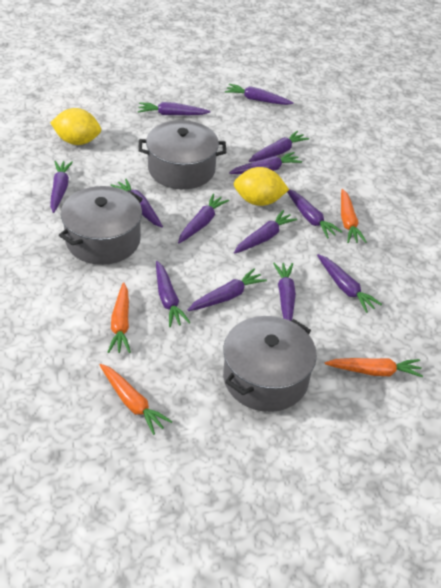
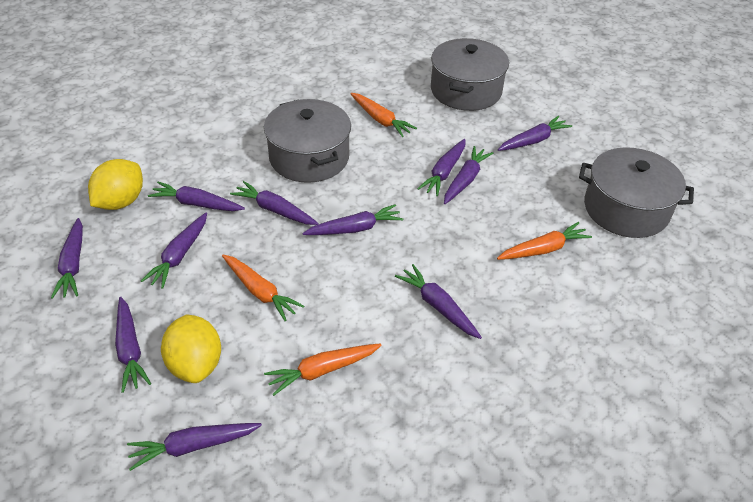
purple carrot: 13 -> 11

